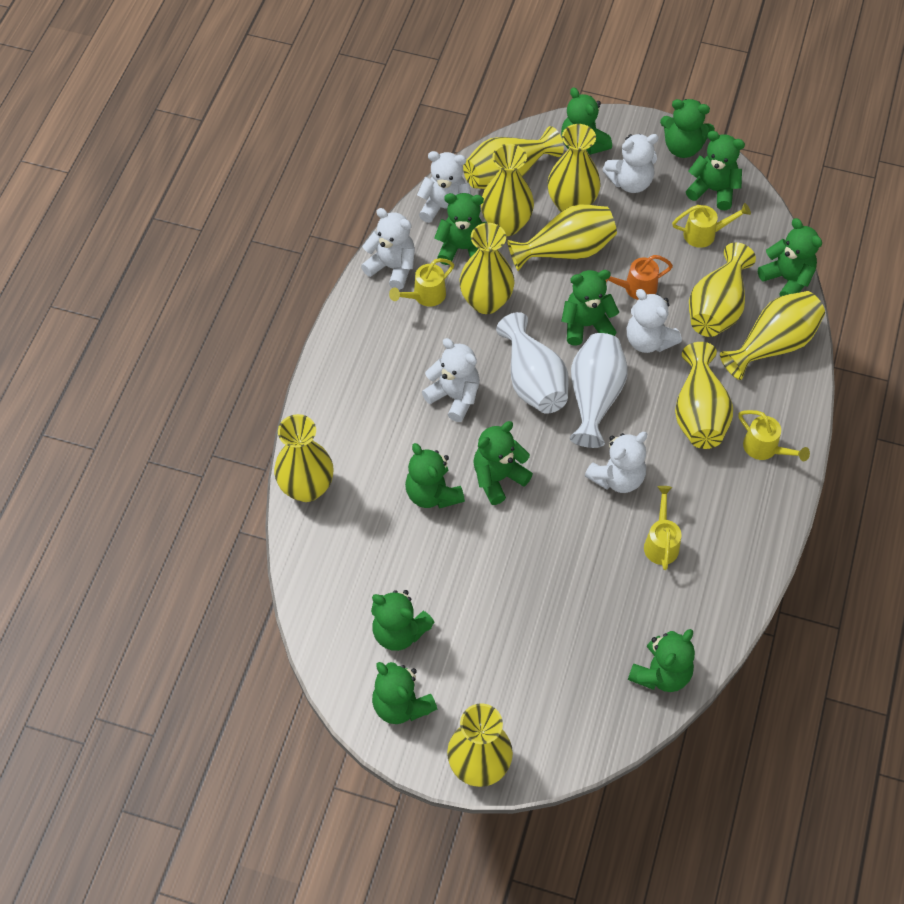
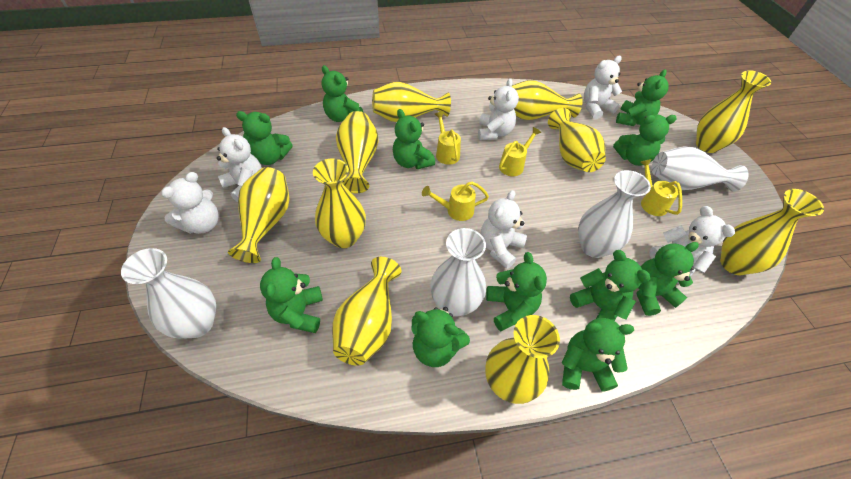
orange watering can: 1 -> 0
white vase: 2 -> 4

